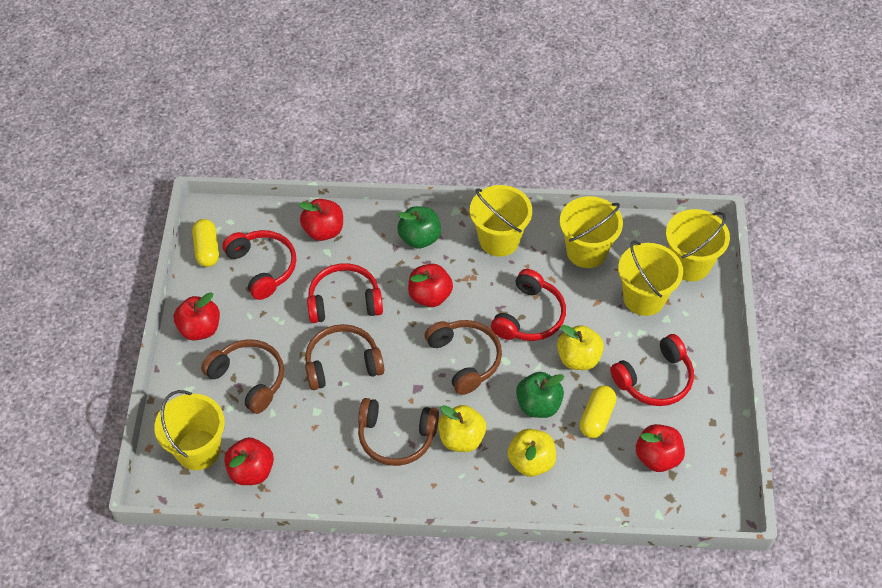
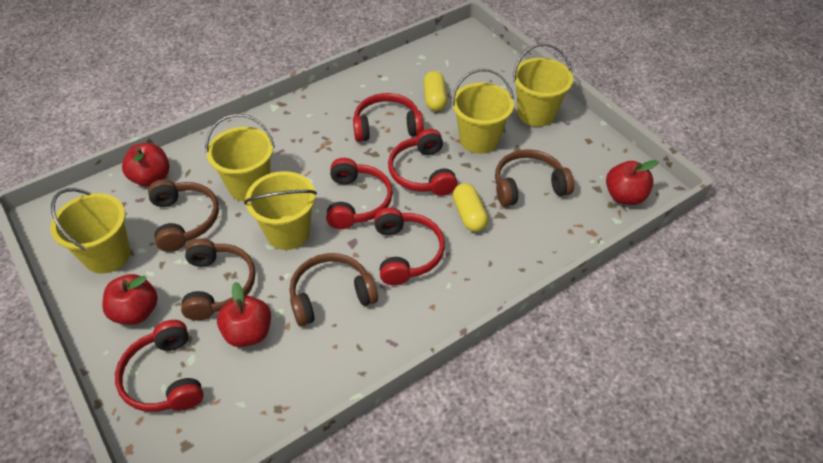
green apple: 2 -> 0
red apple: 5 -> 4
red headphones: 4 -> 5
yellow apple: 3 -> 0

